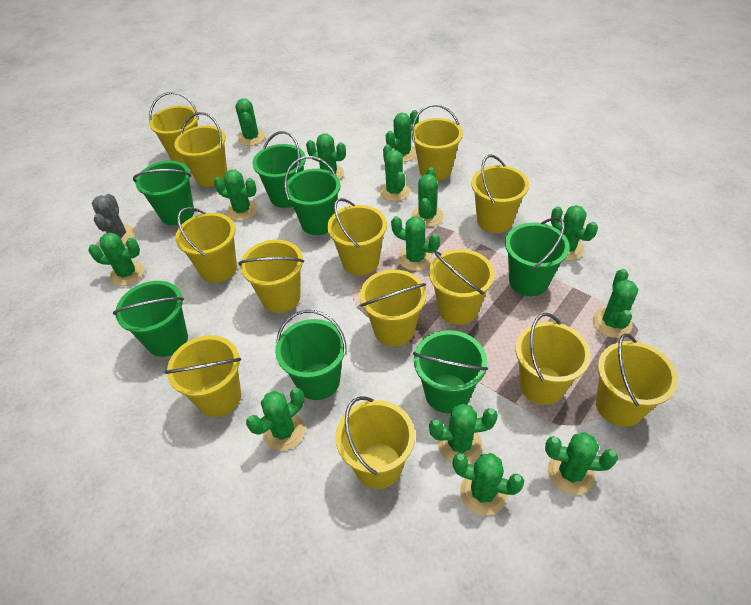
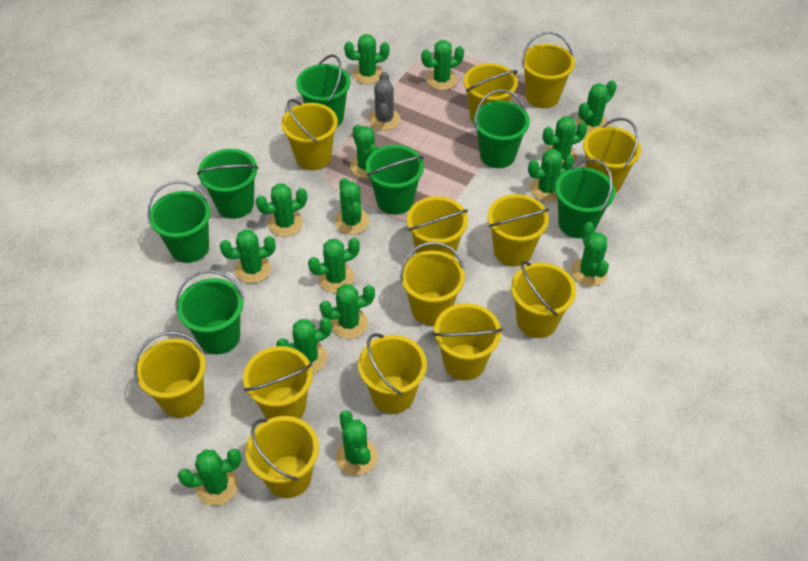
green cactus: 14 -> 15

